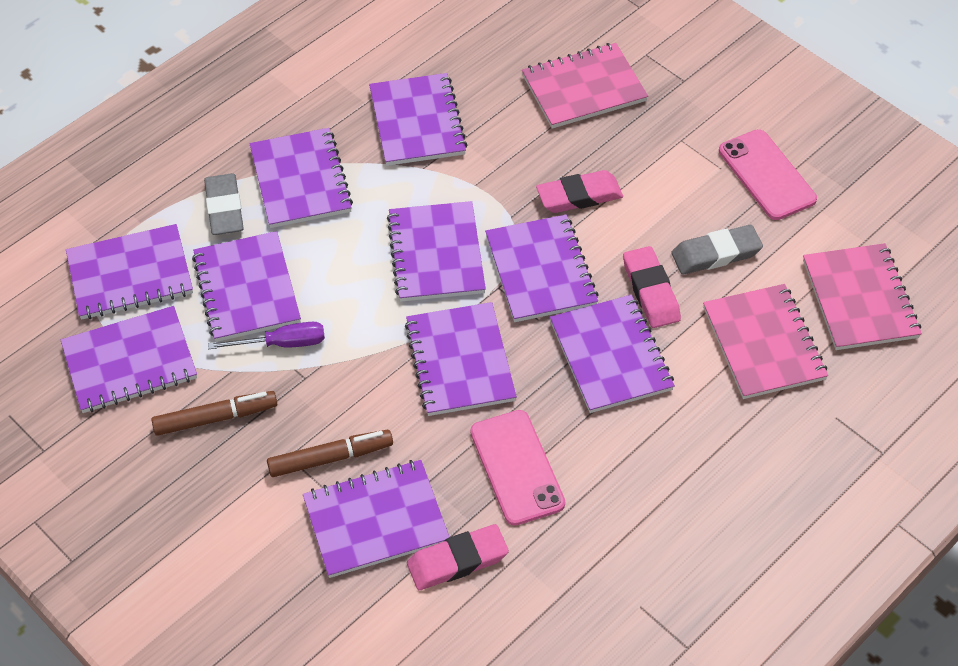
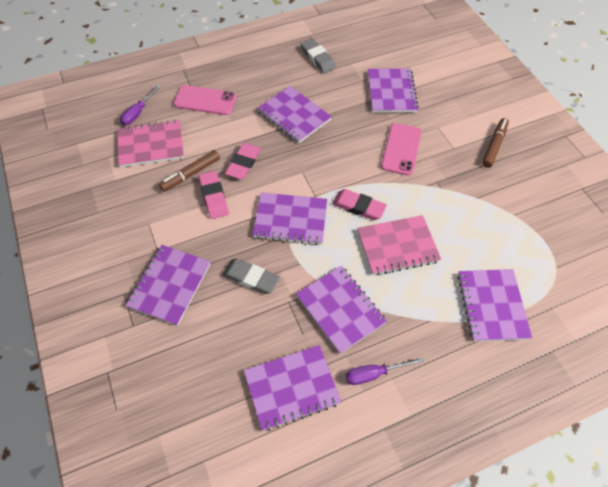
pink notebook: 3 -> 2
purple notebook: 10 -> 7
purple screwdriver: 1 -> 2

